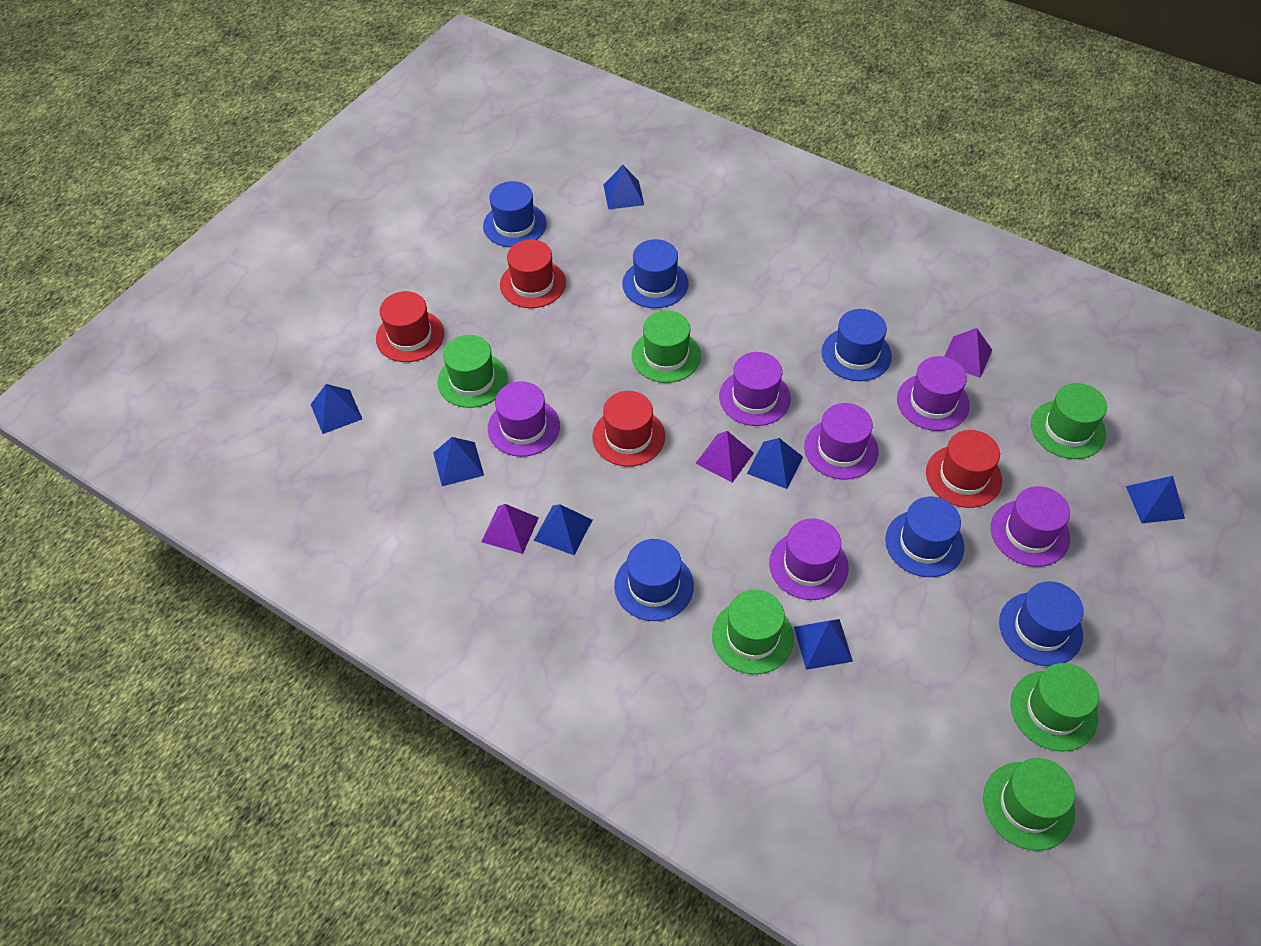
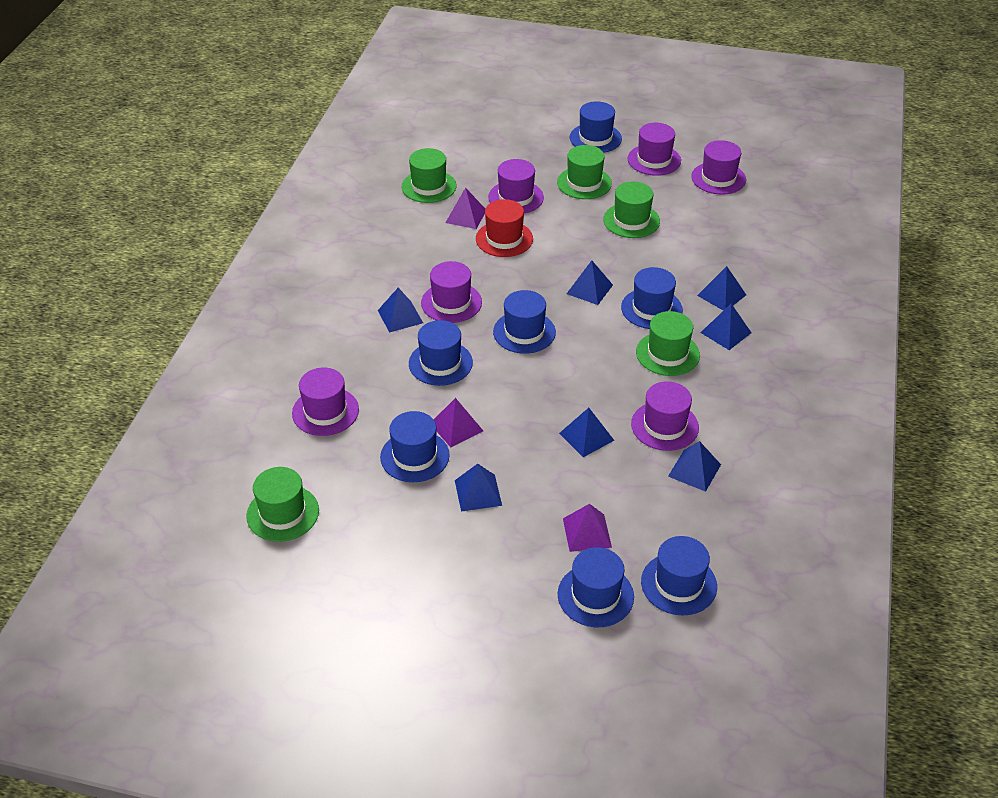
blue hat: 6 -> 7
green hat: 6 -> 5
red hat: 4 -> 1

